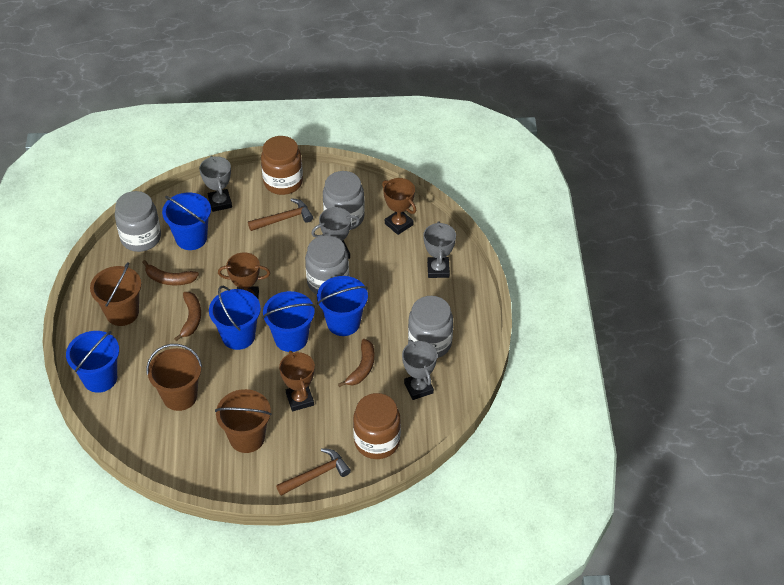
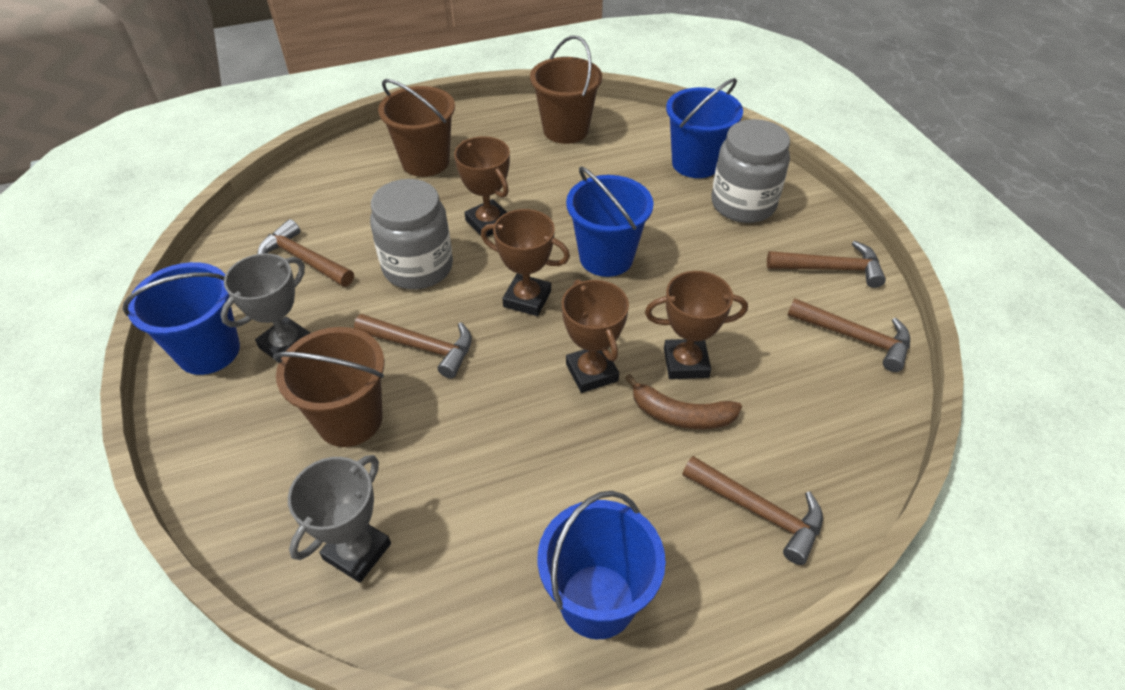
blue bucket: 5 -> 4
brown banana: 3 -> 1
brown hammer: 2 -> 5
brown jar: 2 -> 0
brown trophy: 3 -> 4
grey jar: 4 -> 2
grey trophy: 4 -> 2

